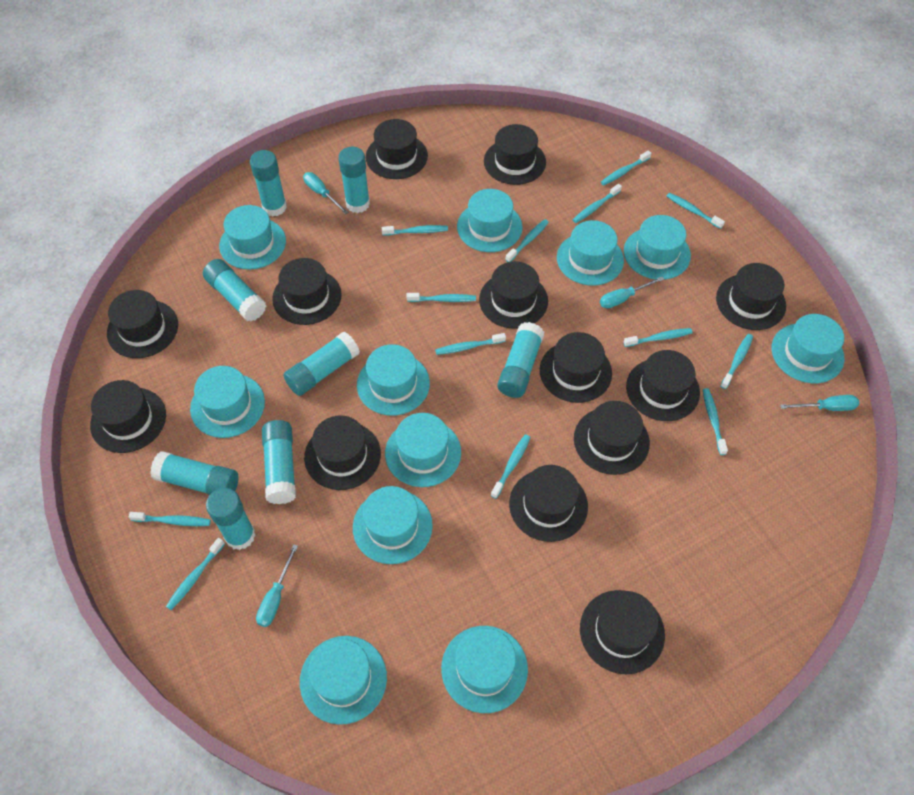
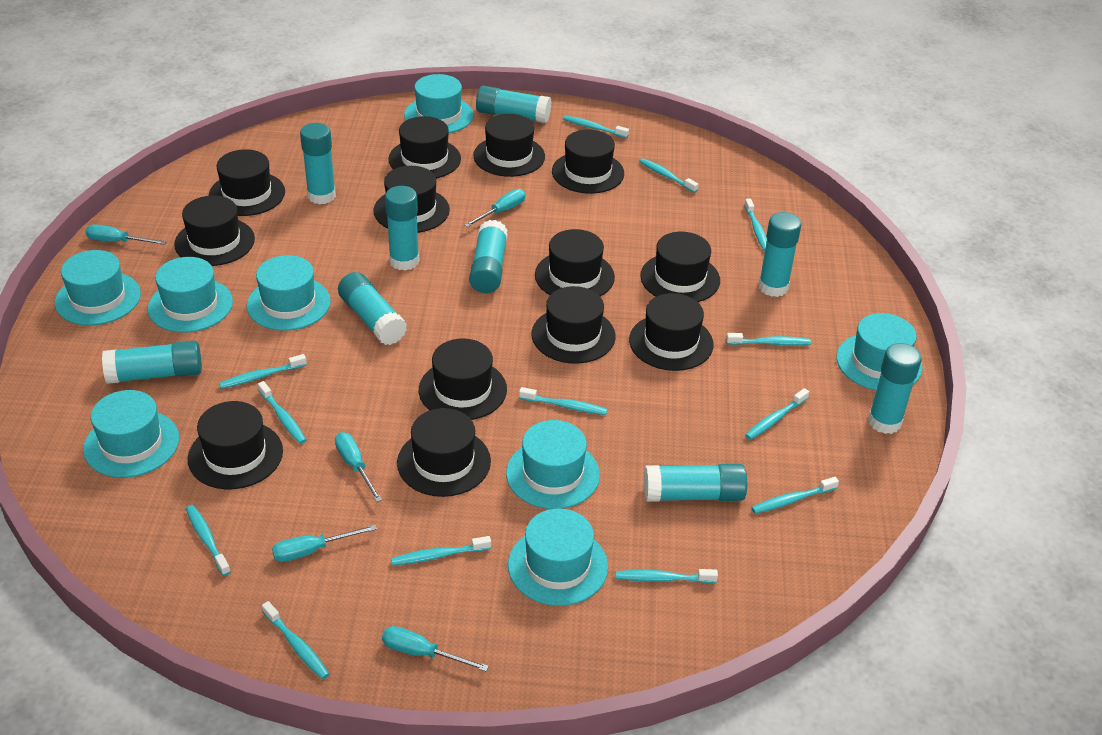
turquoise glue stick: 8 -> 9
turquoise hat: 11 -> 8
turquoise screwdriver: 4 -> 5

